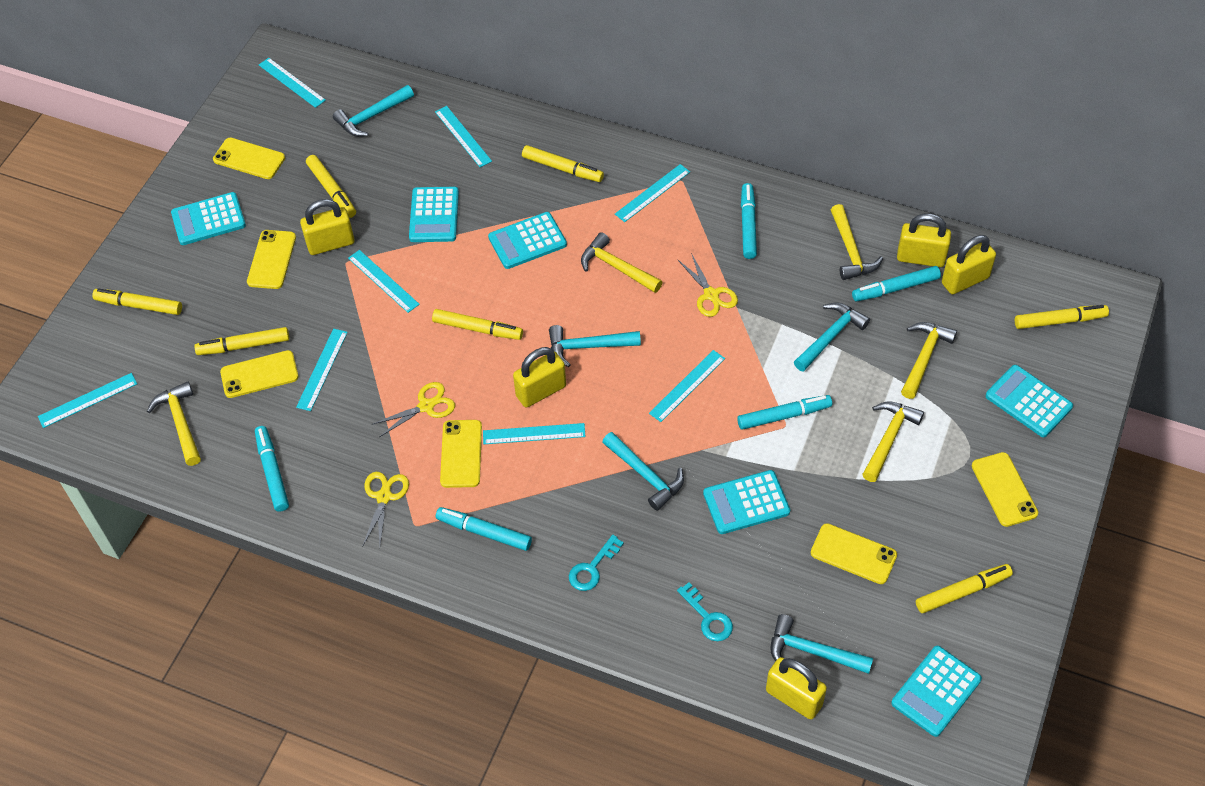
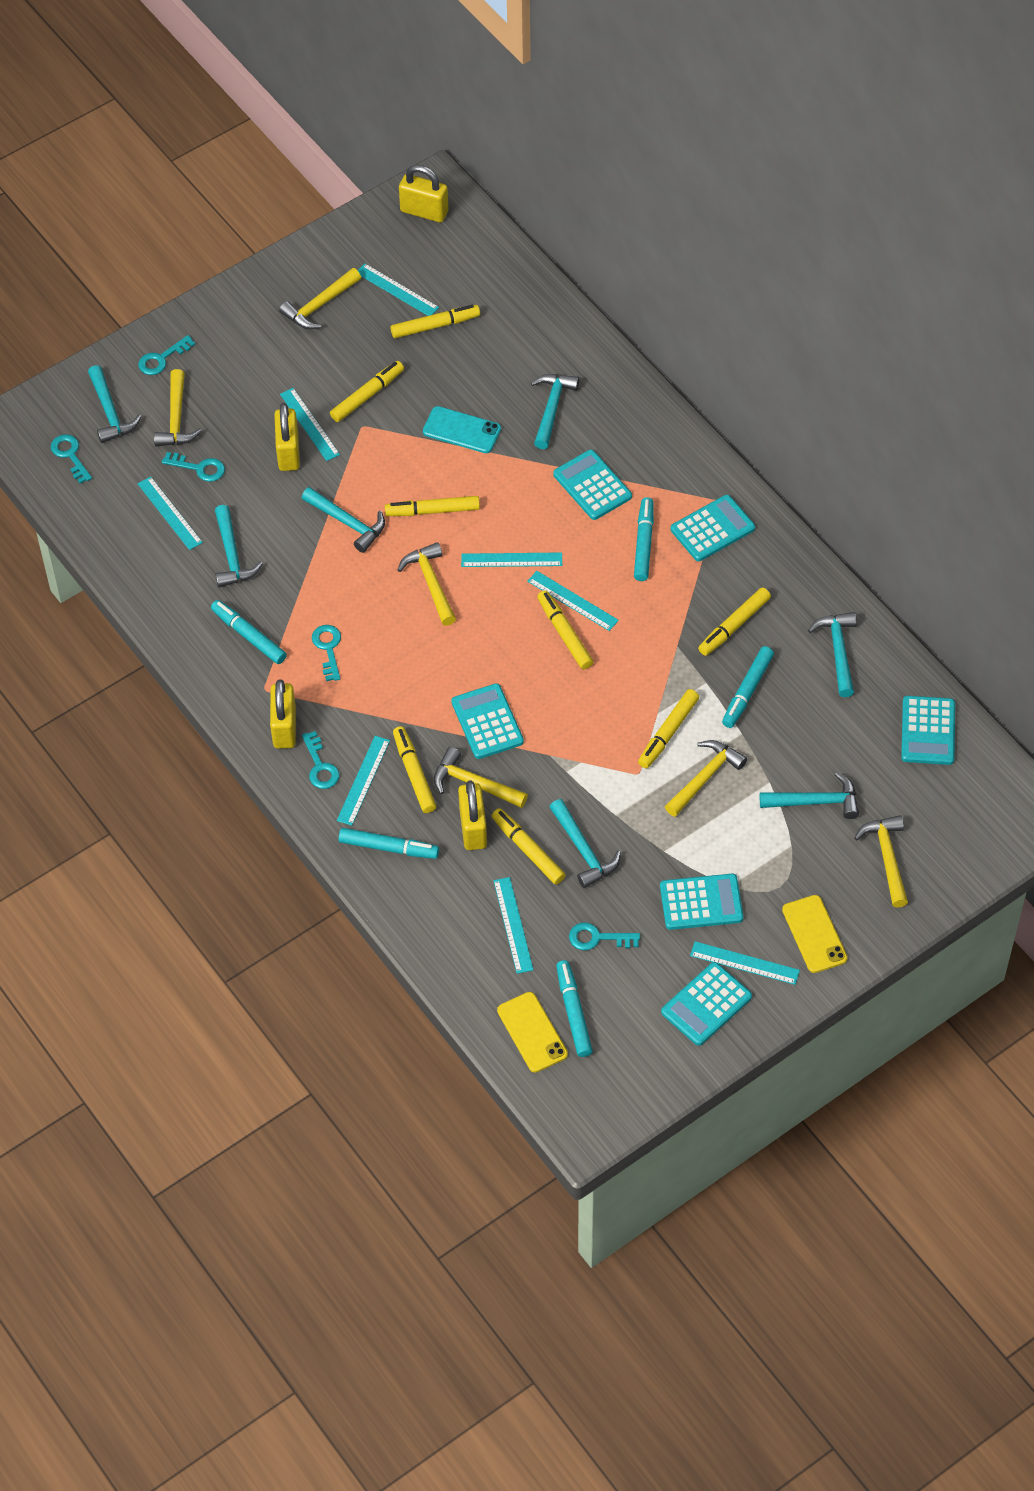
turquoise hammer: 5 -> 7
turquoise key: 2 -> 6
turquoise phone: 0 -> 1
yellow hammer: 5 -> 6
yellow marker: 7 -> 8
yellow padlock: 5 -> 4
yellow phone: 6 -> 2
yellow scissors: 3 -> 0

